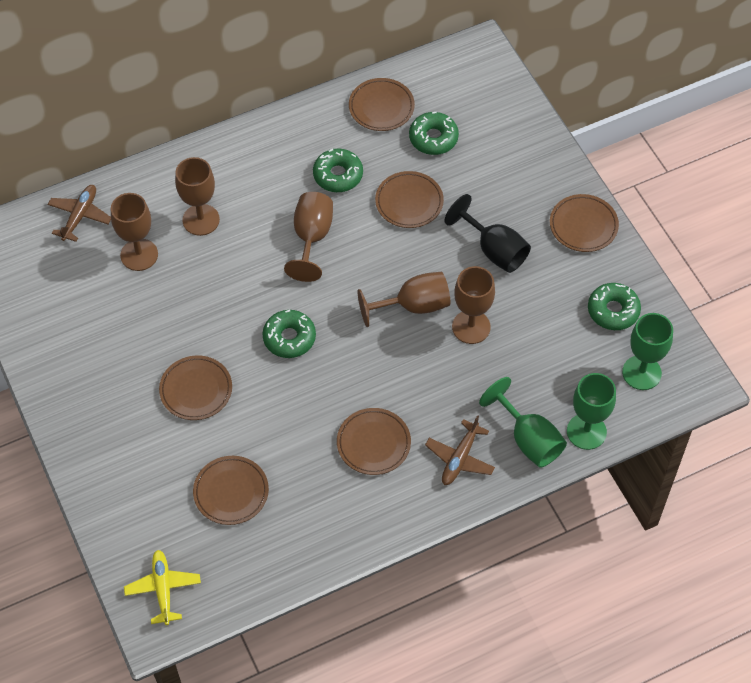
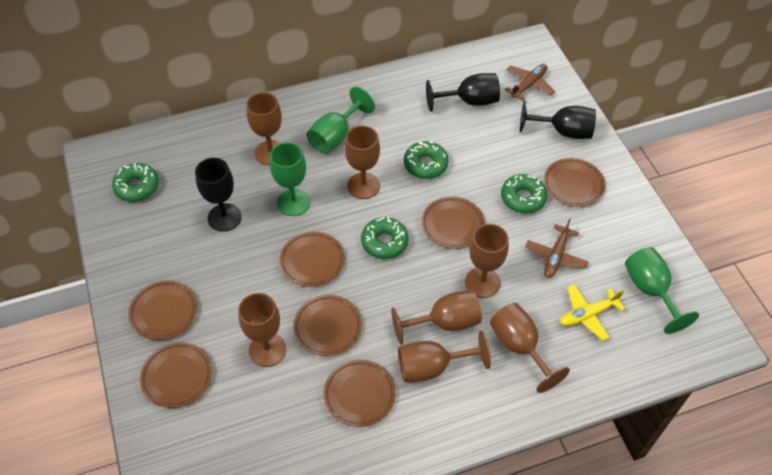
black goblet: 1 -> 3
brown goblet: 5 -> 7
brown plate: 6 -> 7

